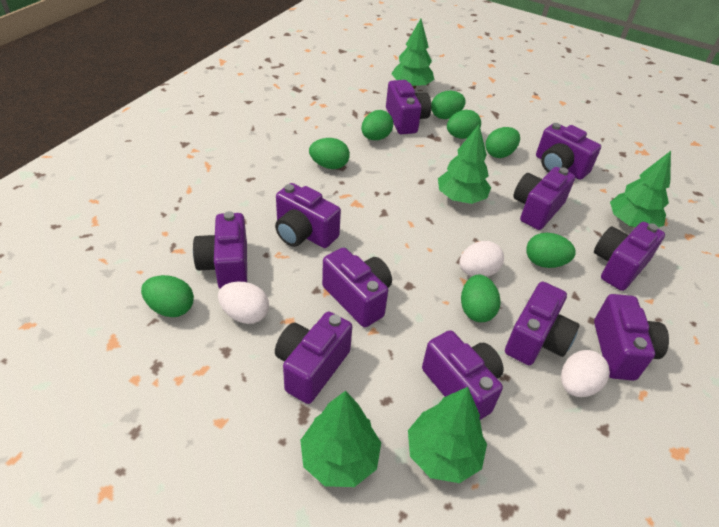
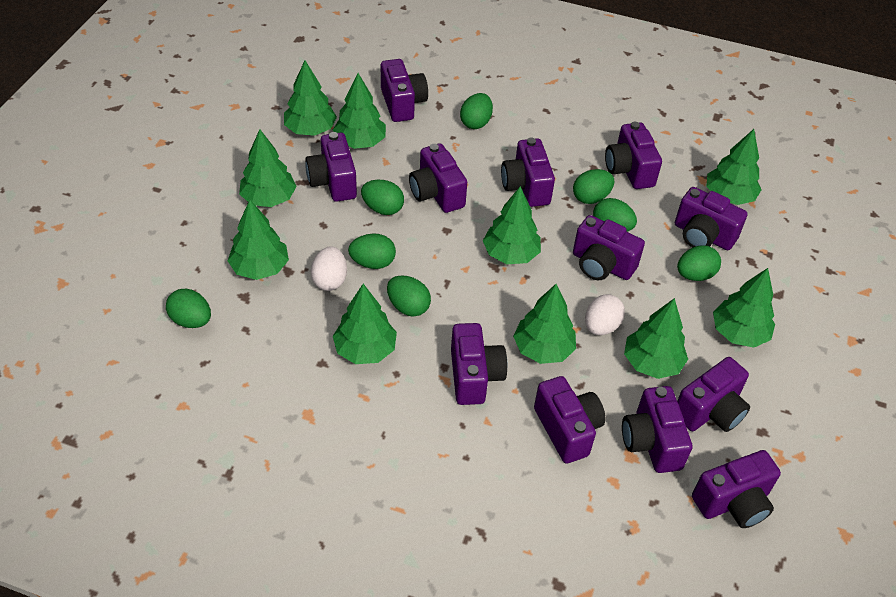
green tree: 5 -> 10
purple camera: 11 -> 12
white egg: 3 -> 2

